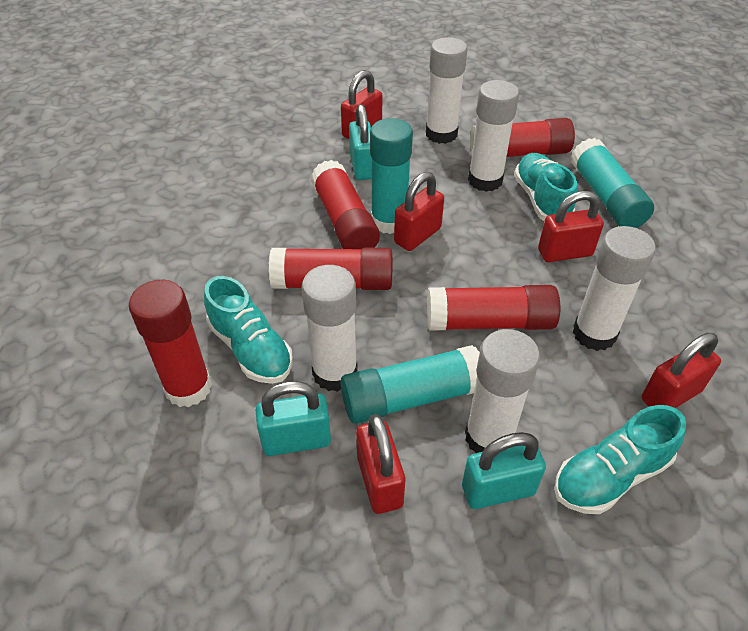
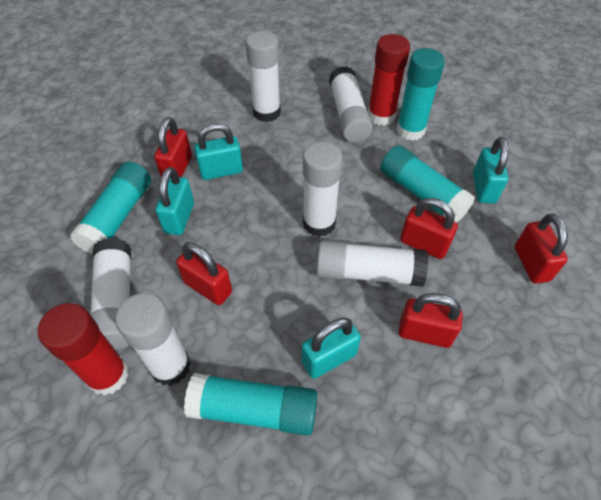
red glue stick: 5 -> 2
turquoise glue stick: 3 -> 4
turquoise padlock: 3 -> 4
turquoise shoe: 3 -> 0
white glue stick: 5 -> 6

